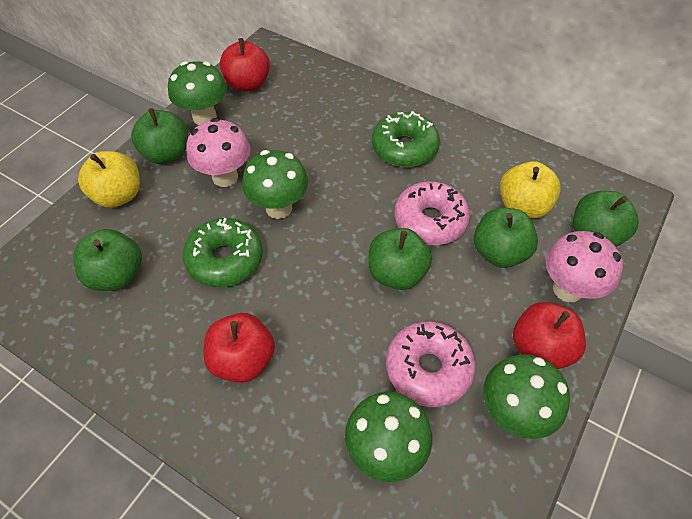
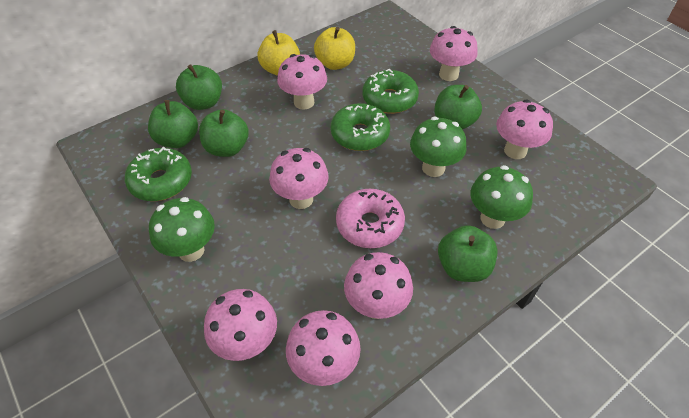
green donut: 2 -> 3
green mushroom: 4 -> 3
pink donut: 2 -> 1
pink mushroom: 2 -> 7
red apple: 3 -> 0

